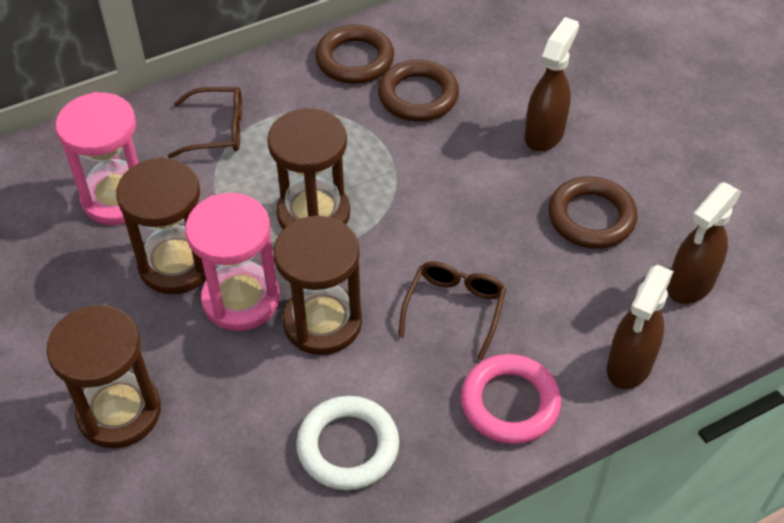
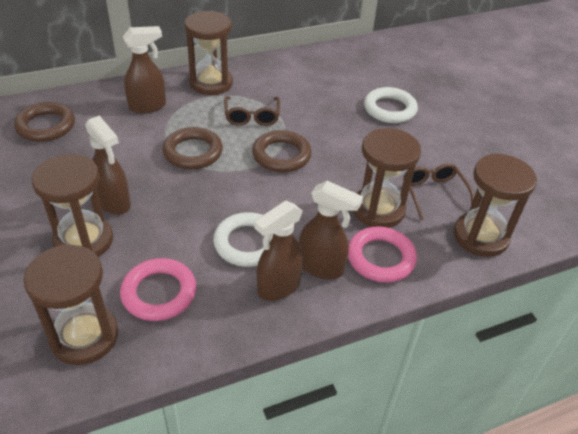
brown hourglass: 4 -> 5
brown spray bottle: 3 -> 4
pink hourglass: 2 -> 0
pink ring: 1 -> 2
white ring: 1 -> 2

